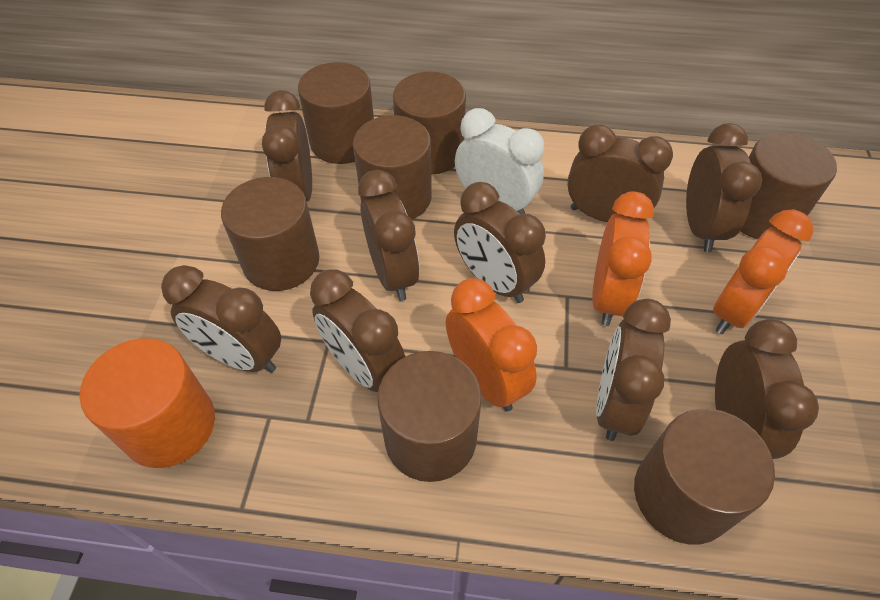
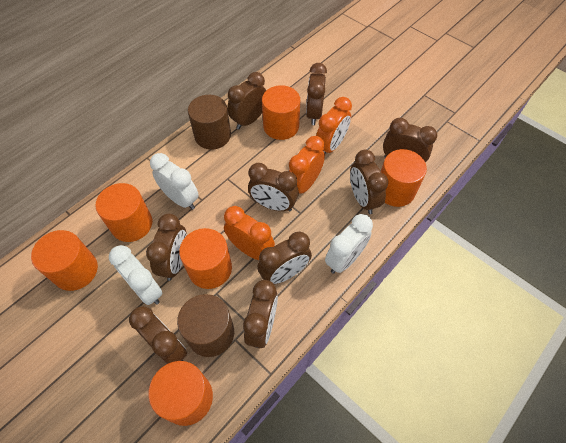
brown cylinder: 7 -> 2
orange cylinder: 1 -> 6
white clock: 1 -> 3

